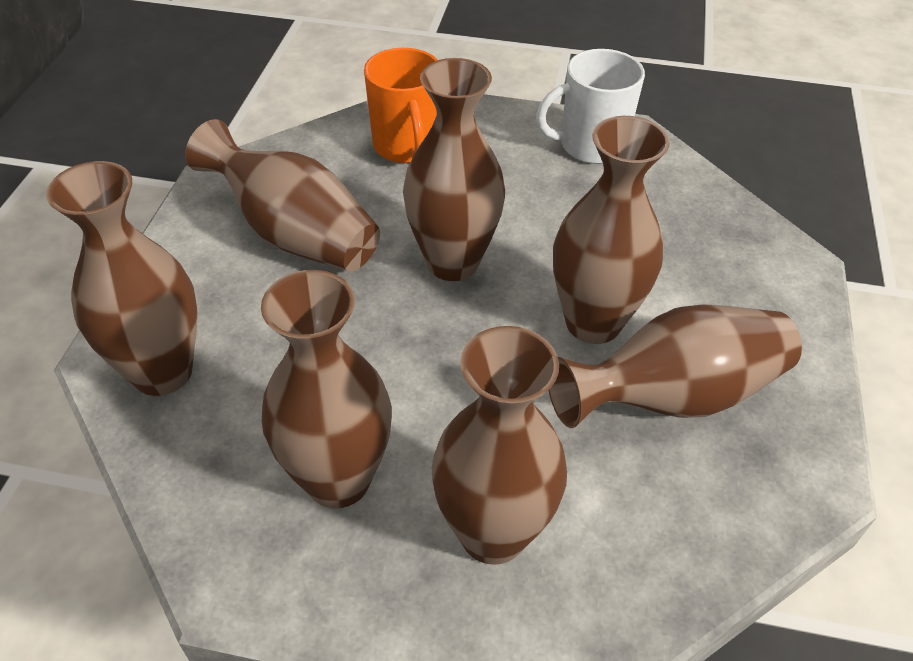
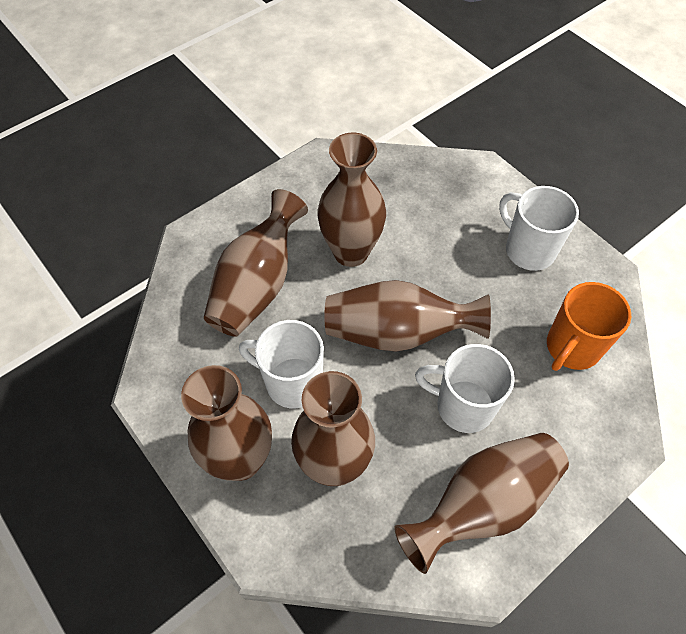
brown vase: 7 -> 6
white mug: 1 -> 3

